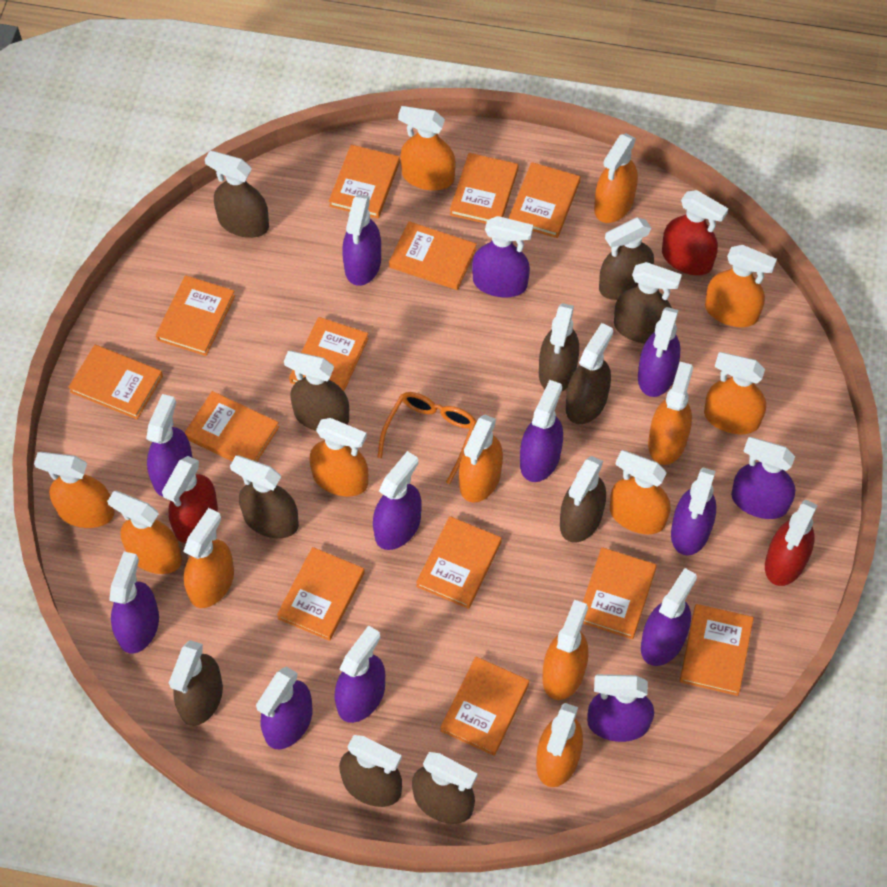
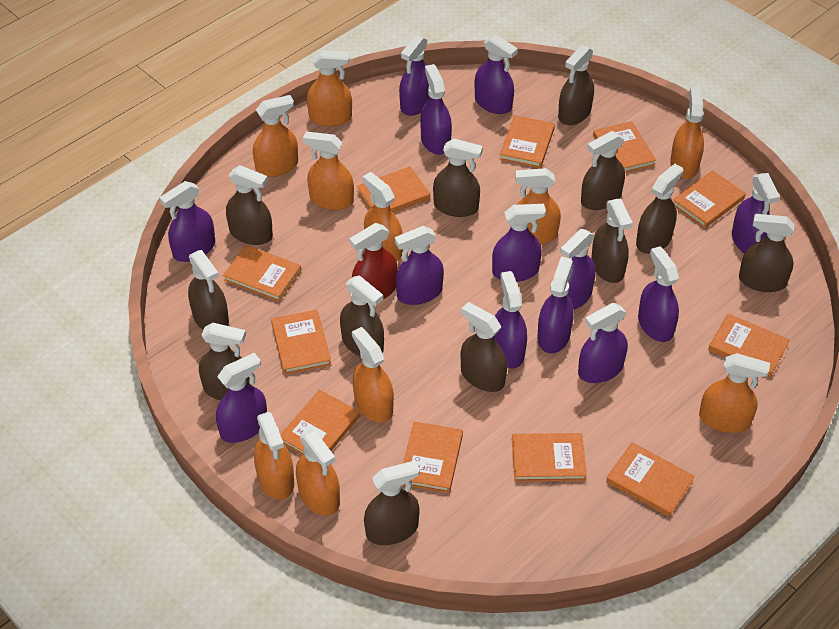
brown spray bottle: 11 -> 12
orange book: 13 -> 11
orange glasses: 1 -> 0
orange spray bottle: 13 -> 10
red spray bottle: 3 -> 1

